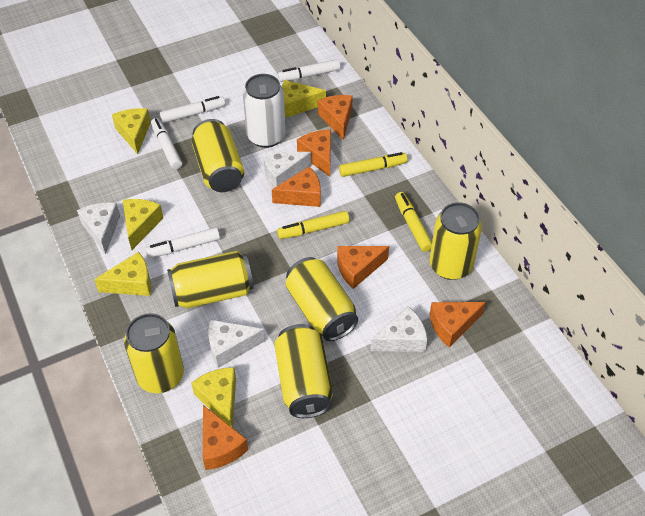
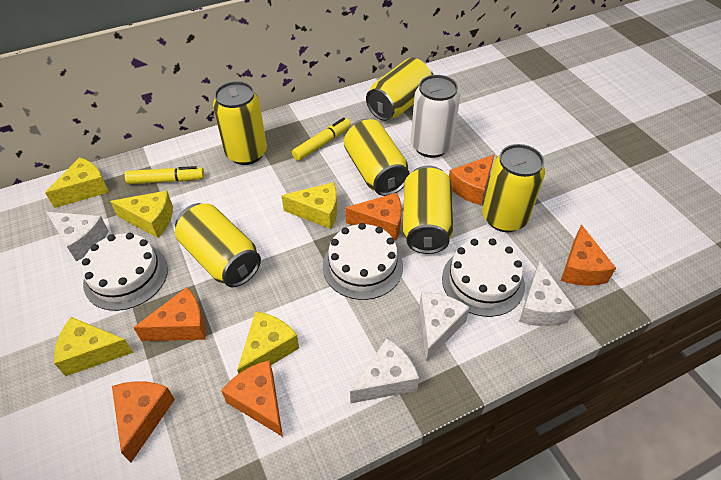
white cake: 0 -> 3
white marker: 4 -> 0
yellow marker: 3 -> 2

